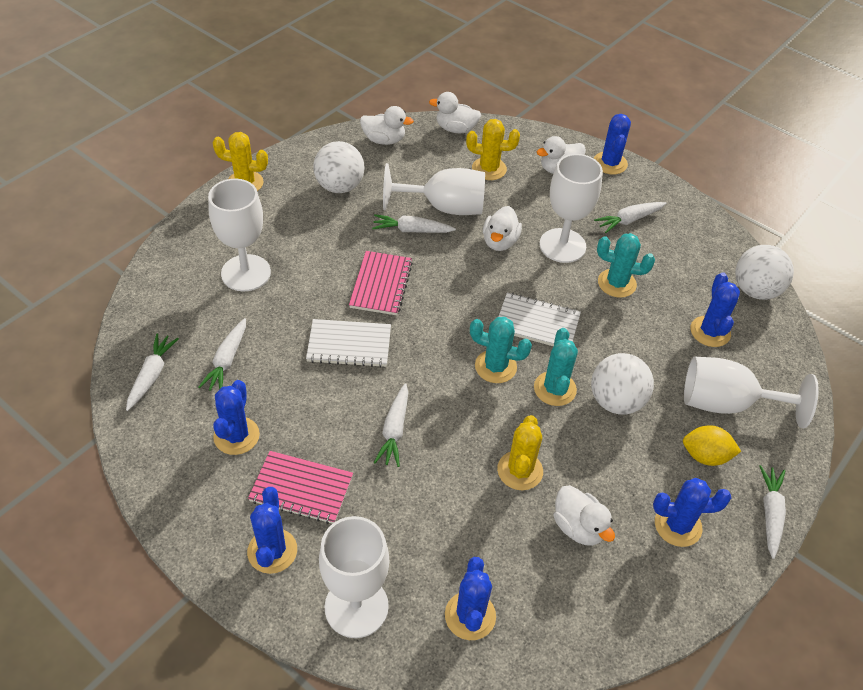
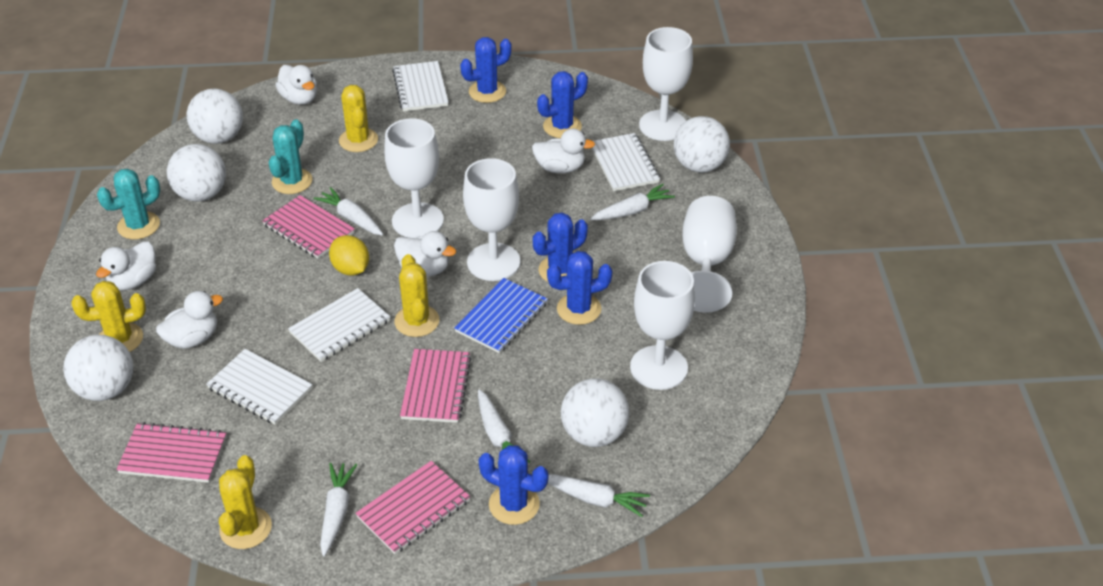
blue cactus: 6 -> 5
blue notebook: 0 -> 1
pink notebook: 2 -> 4
turquoise cactus: 3 -> 2
white ball: 3 -> 5
white carrot: 6 -> 5
white notebook: 2 -> 4
yellow cactus: 3 -> 4

